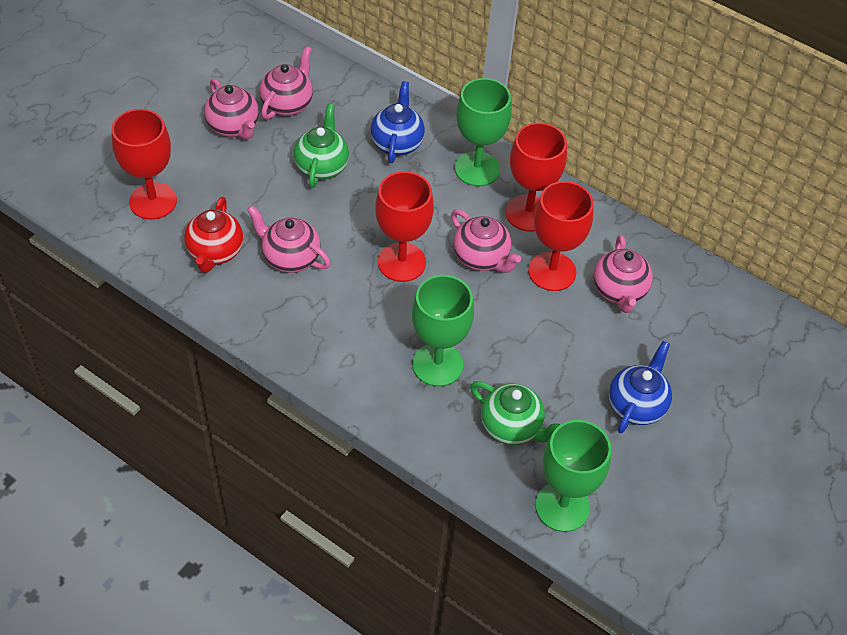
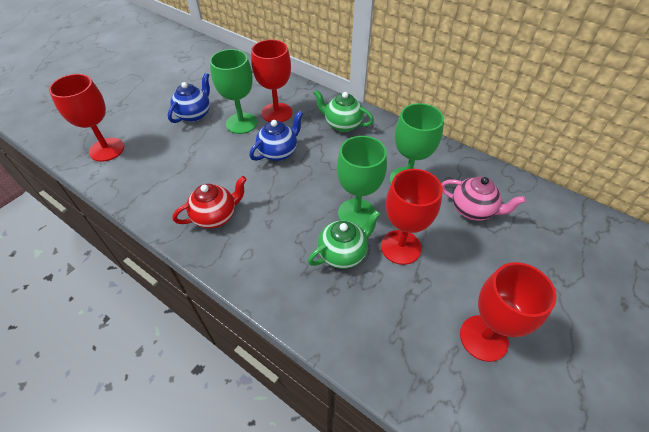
pink teapot: 5 -> 1

